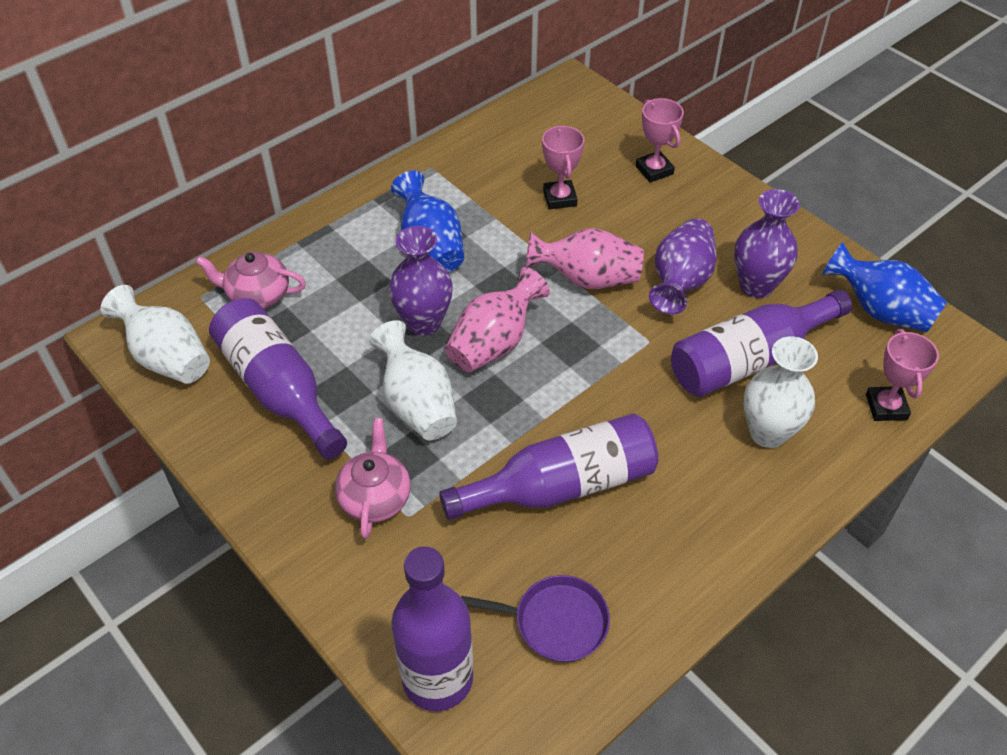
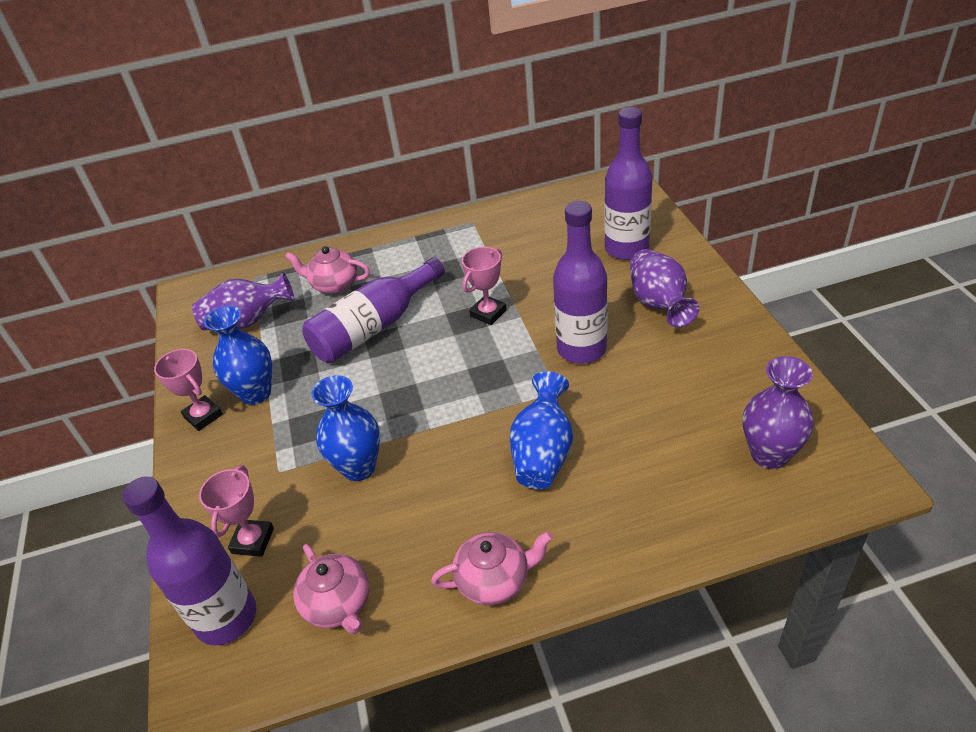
blue vase: 2 -> 3
pink teapot: 2 -> 3
pink vase: 2 -> 0
purple pan: 1 -> 0
white vase: 3 -> 0

